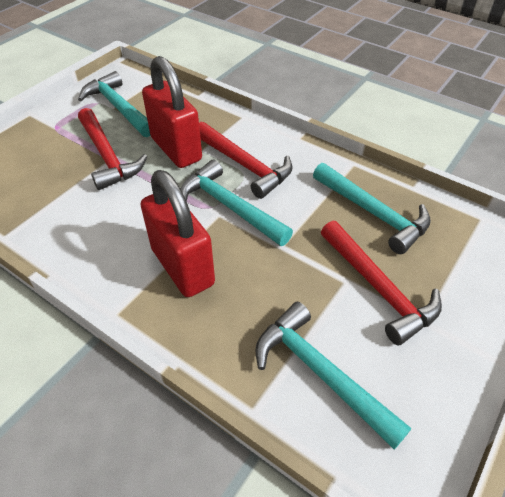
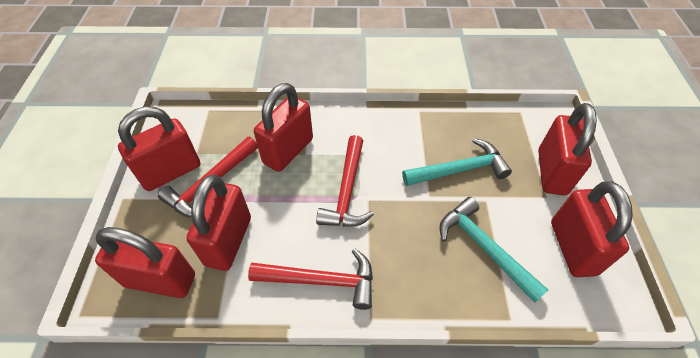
red padlock: 2 -> 6
turquoise hammer: 4 -> 2

